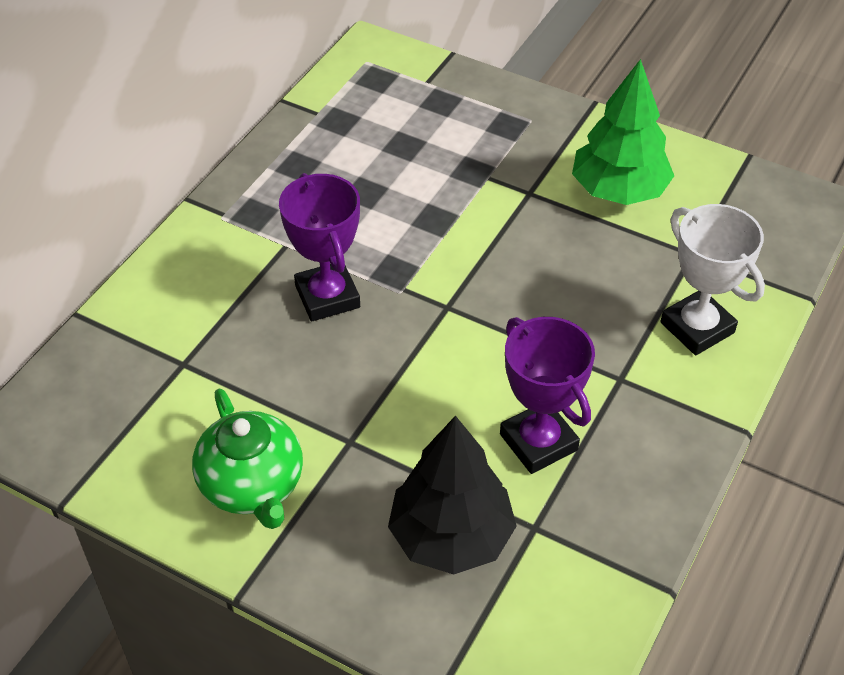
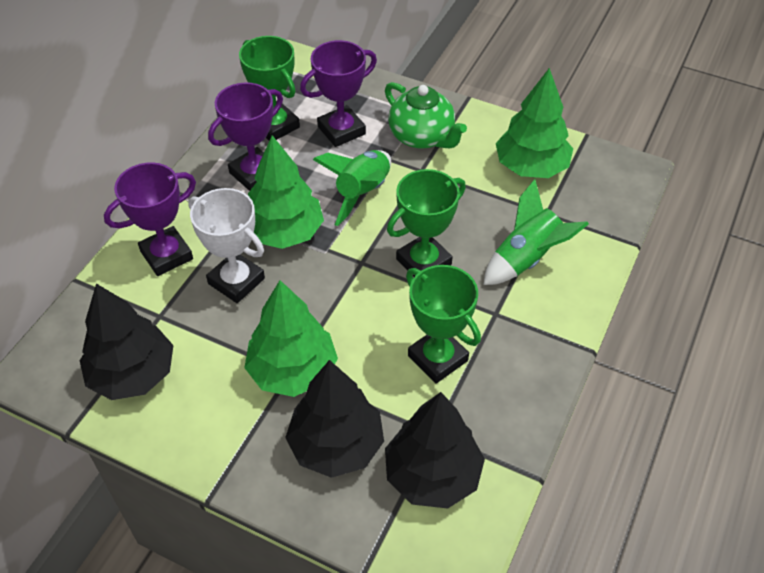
black tree: 1 -> 3
green rocket: 0 -> 2
green tree: 1 -> 3
green trophy: 0 -> 3
purple trophy: 2 -> 3

